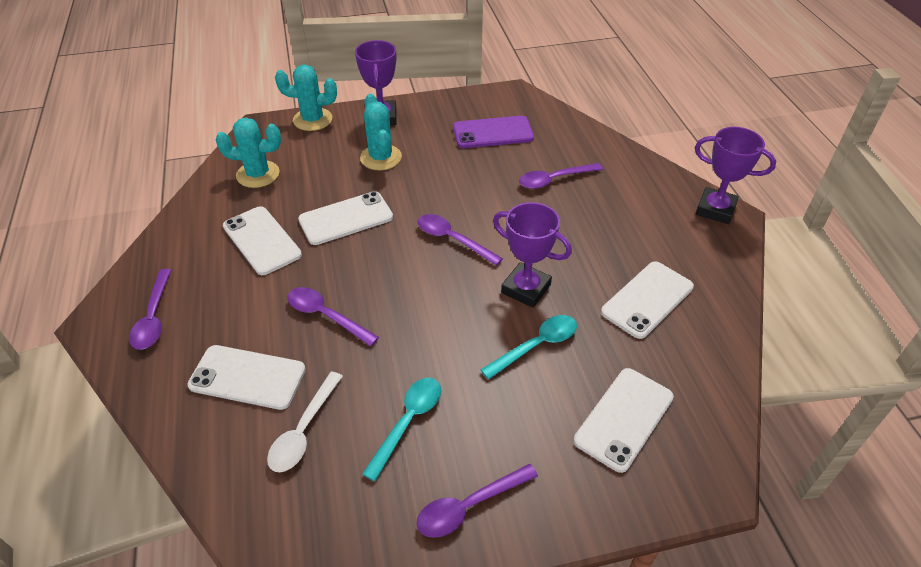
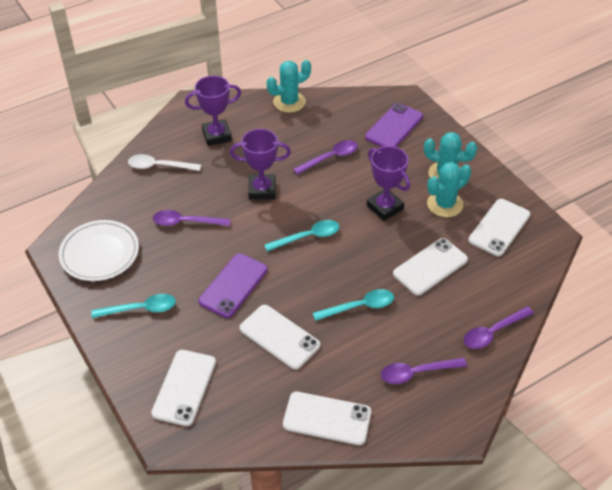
purple phone: 1 -> 2
purple spoon: 5 -> 4
turquoise spoon: 2 -> 3
white plate: 0 -> 1

